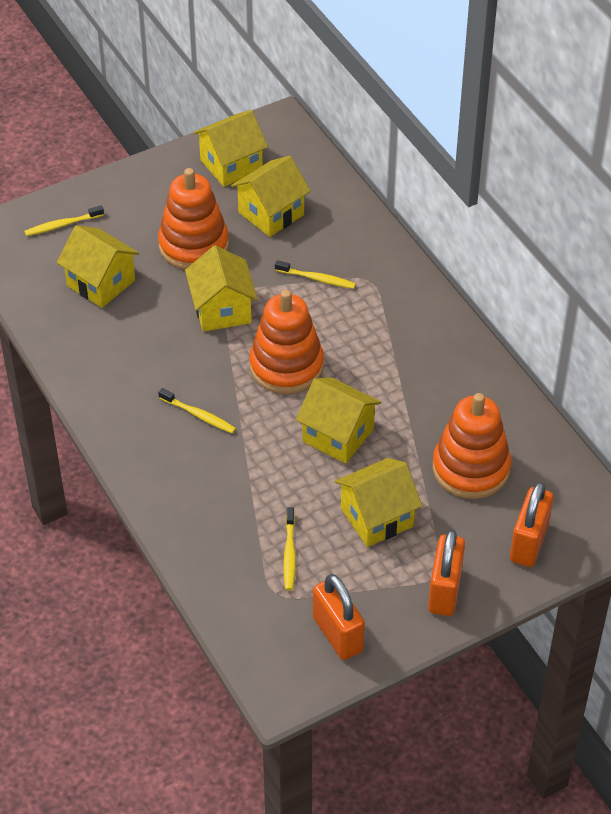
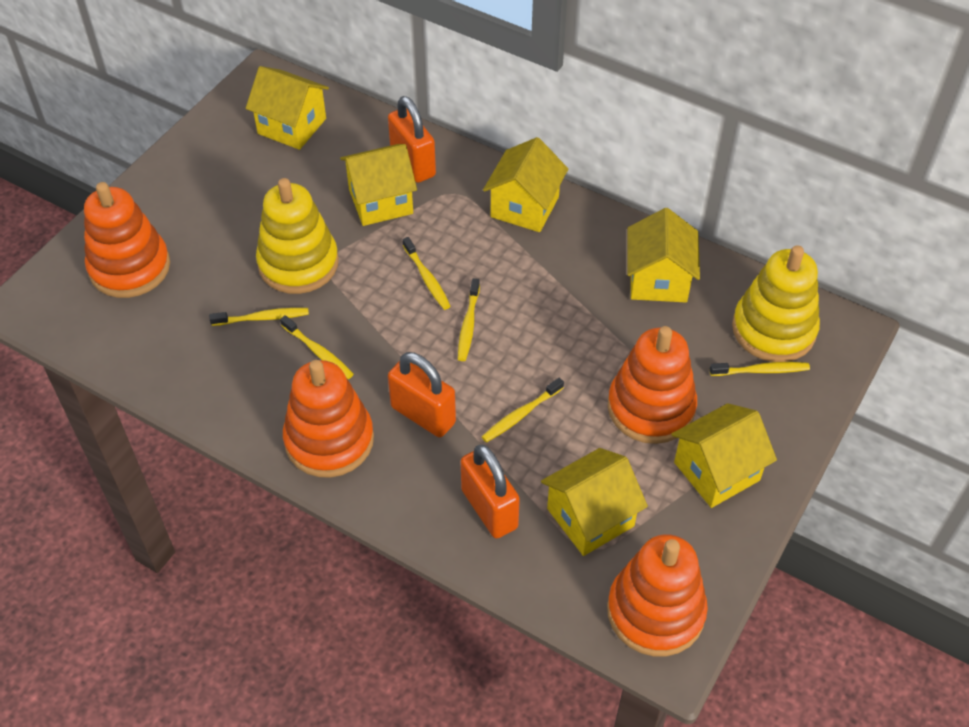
orange stacking toy: 3 -> 4
yellow stacking toy: 0 -> 2
yellow toothbrush: 4 -> 6

